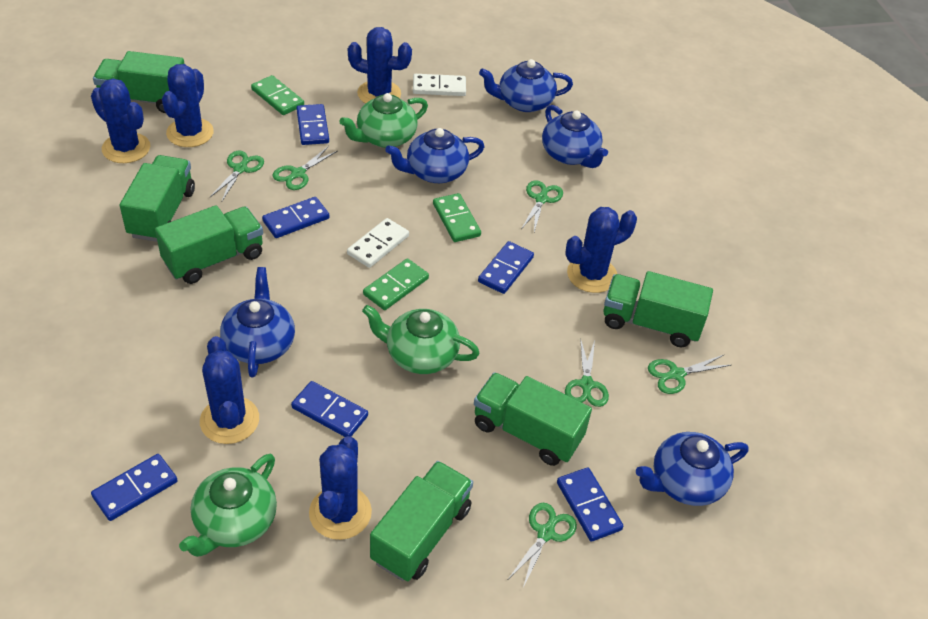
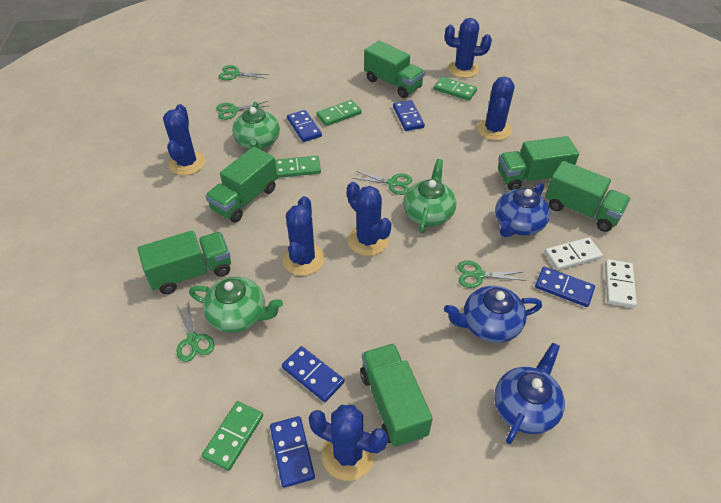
blue domino: 6 -> 5
blue teapot: 5 -> 3
green domino: 3 -> 4
green scissors: 6 -> 5

